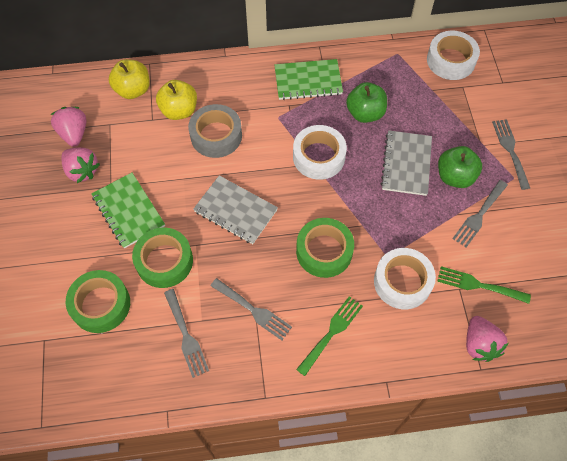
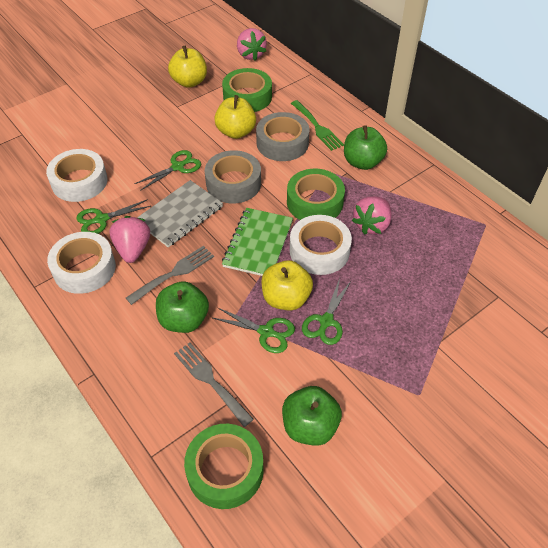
green apple: 2 -> 3
green fork: 2 -> 1
green notebook: 2 -> 1
green scissors: 0 -> 4
grey fork: 4 -> 2
grey notebook: 2 -> 1
grey tape: 1 -> 2
yellow apple: 2 -> 3

